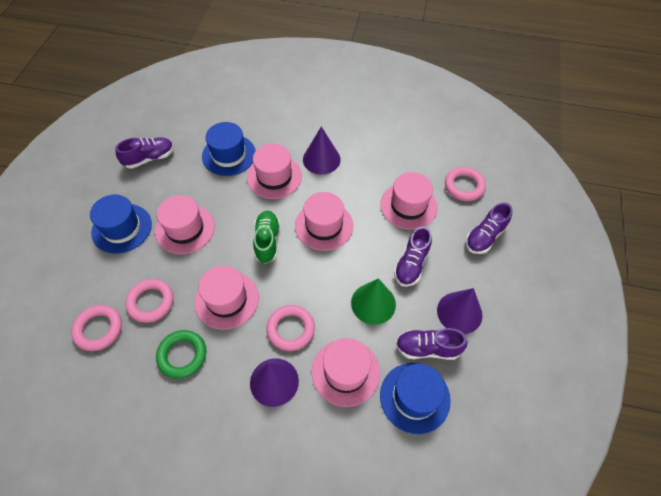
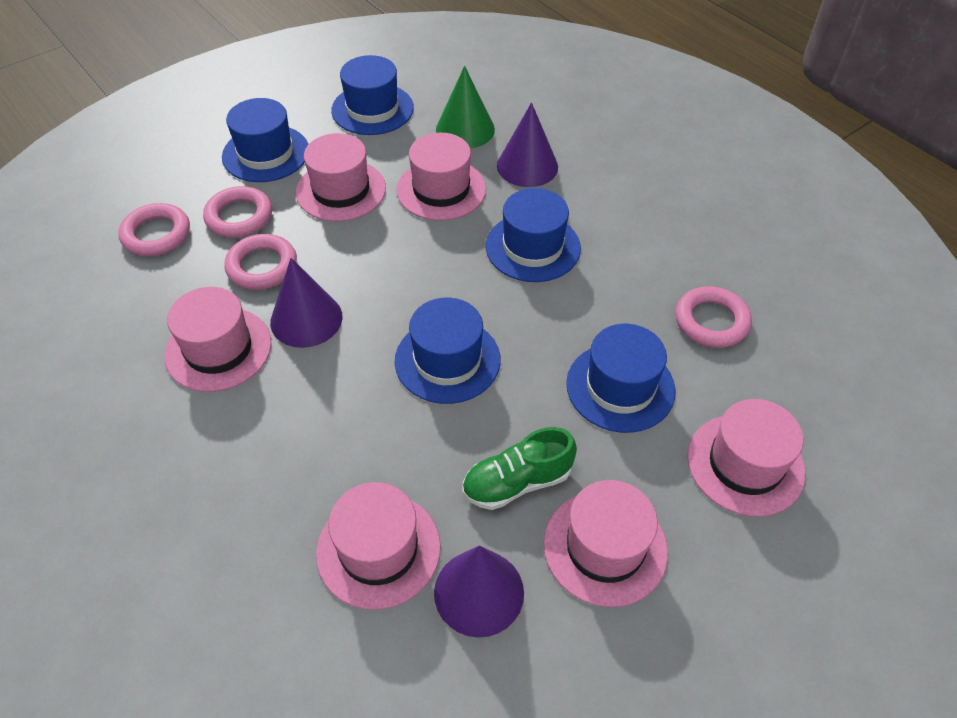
blue hat: 3 -> 5
green ring: 1 -> 0
purple shoe: 4 -> 0

